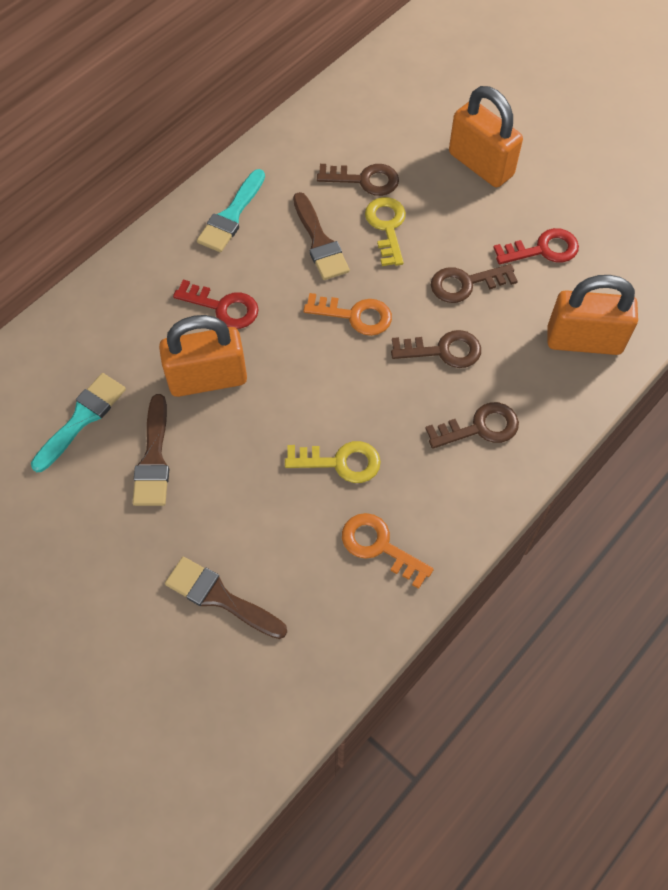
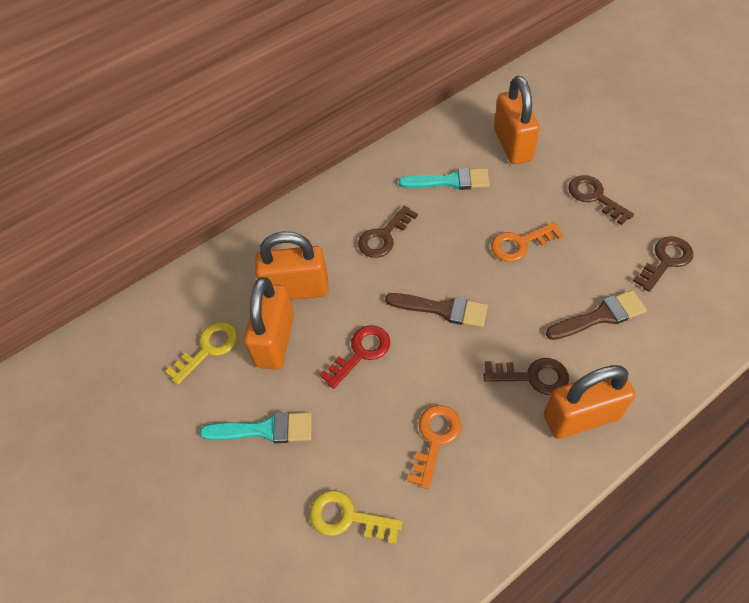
brown brush: 3 -> 2
orange padlock: 3 -> 4
red key: 2 -> 1

